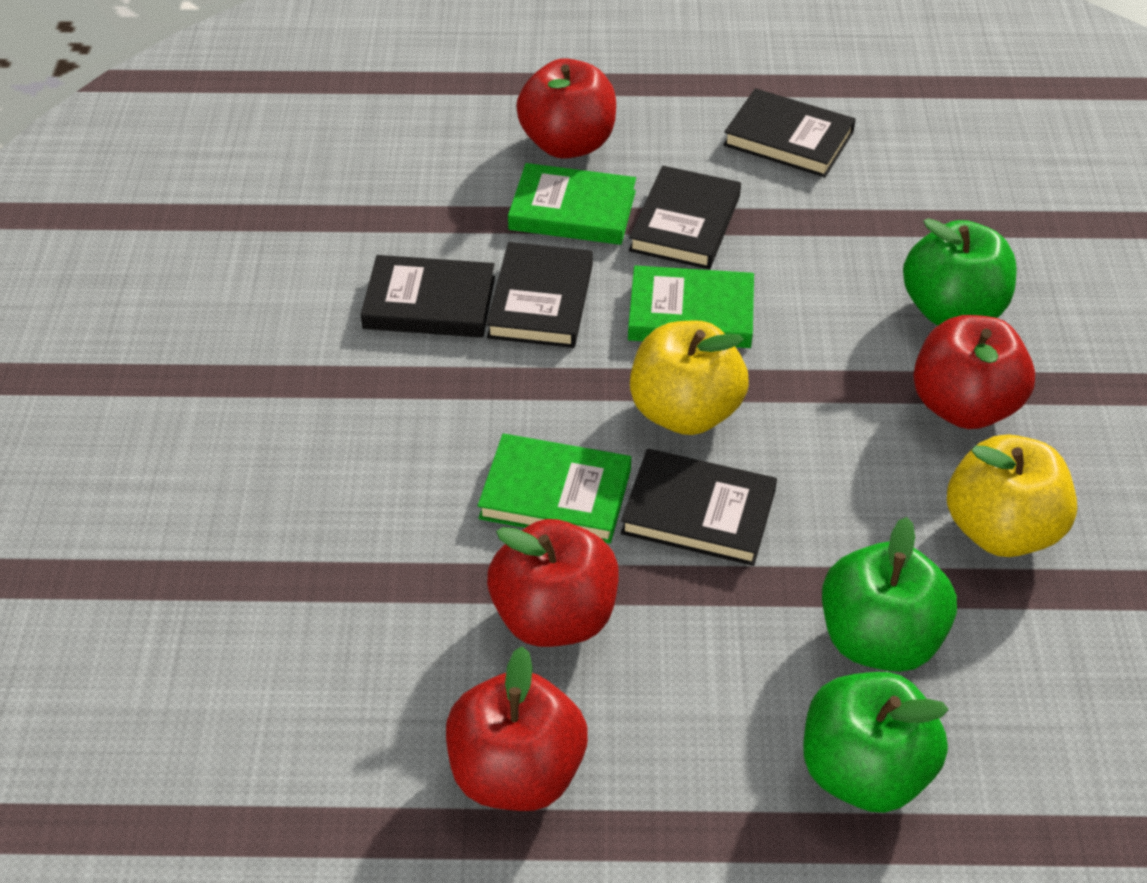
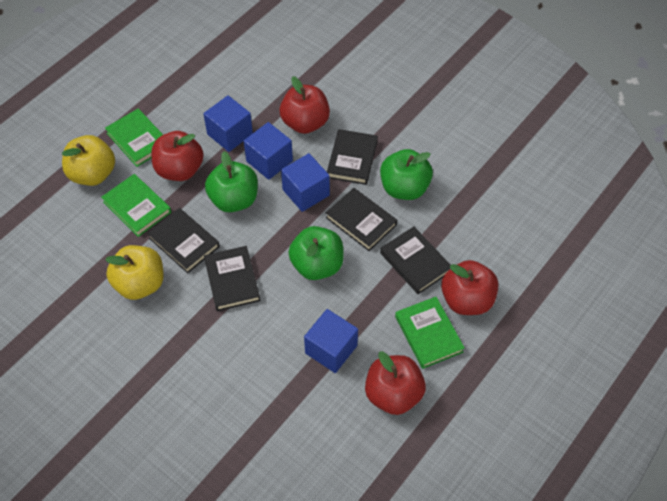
blue cube: 0 -> 4

